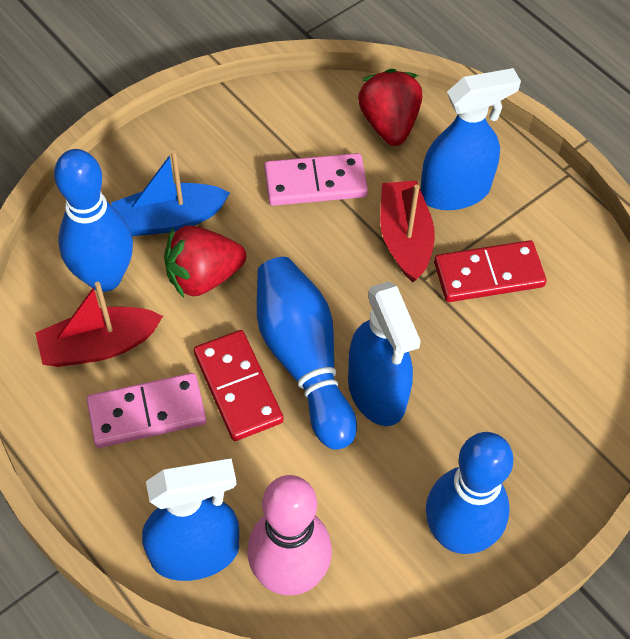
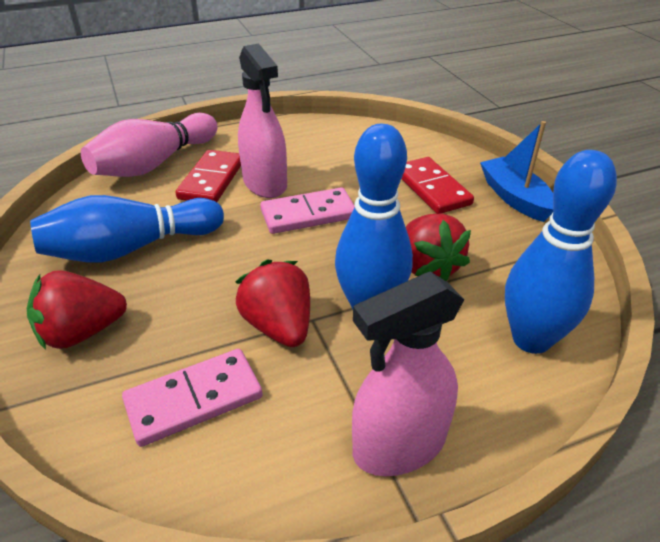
blue spray bottle: 3 -> 0
pink spray bottle: 0 -> 2
red boat: 2 -> 0
red strawberry: 2 -> 3

